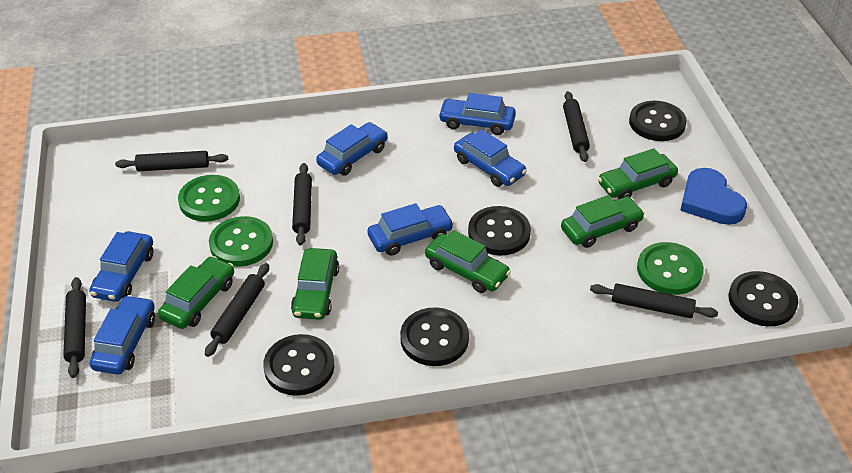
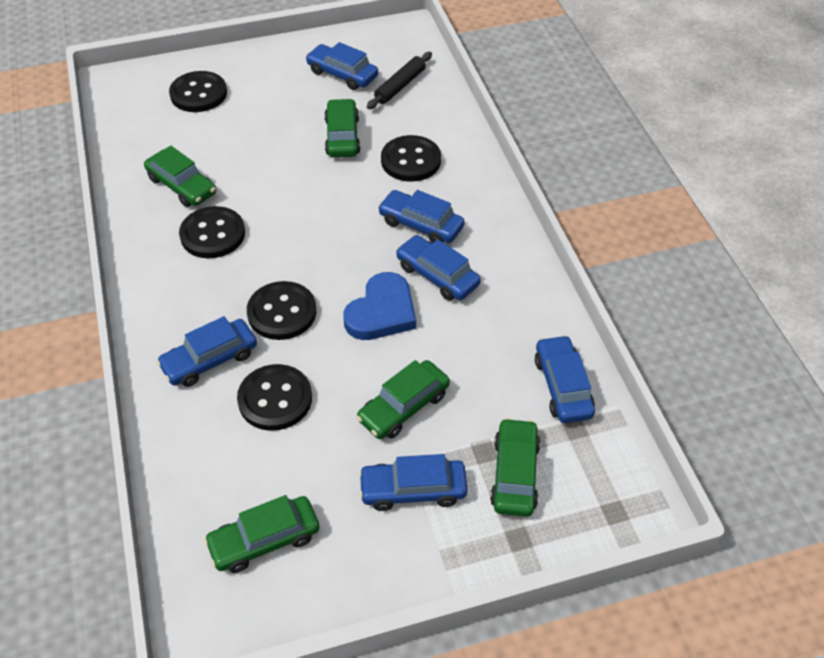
black rolling pin: 6 -> 1
green button: 3 -> 0

